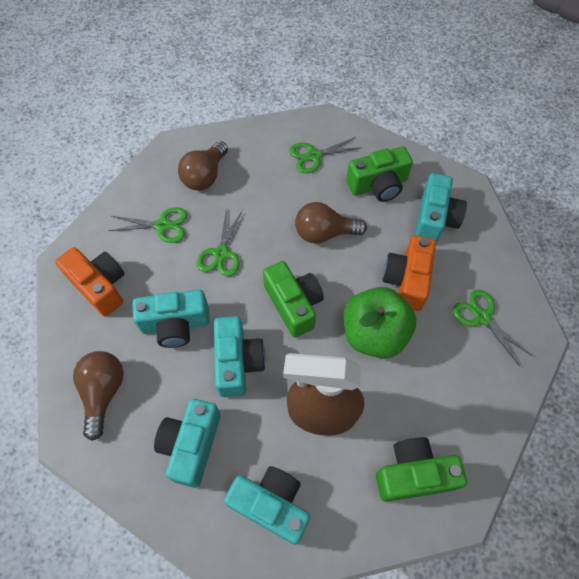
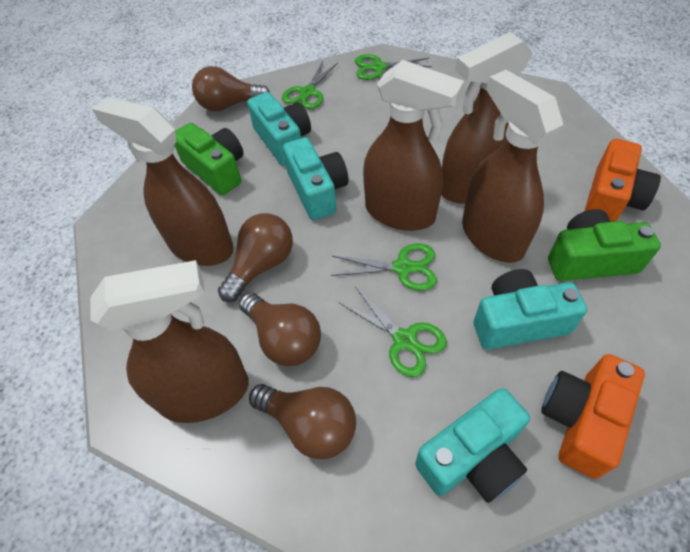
brown light bulb: 3 -> 4
brown spray bottle: 1 -> 5
green apple: 1 -> 0
green camera: 3 -> 2
turquoise camera: 5 -> 4

